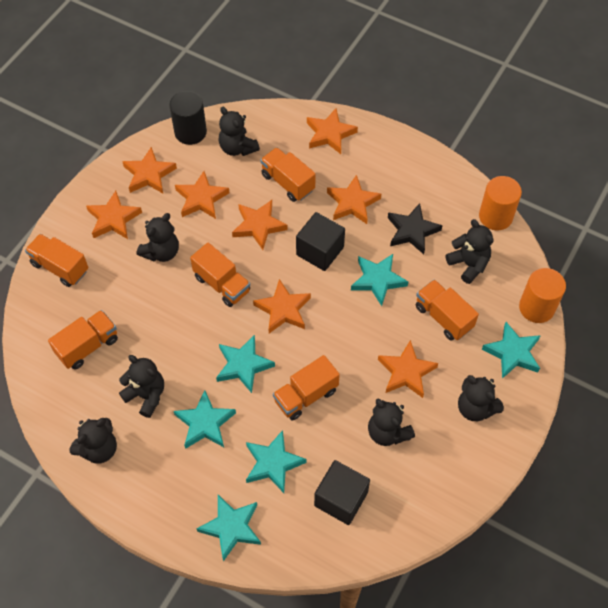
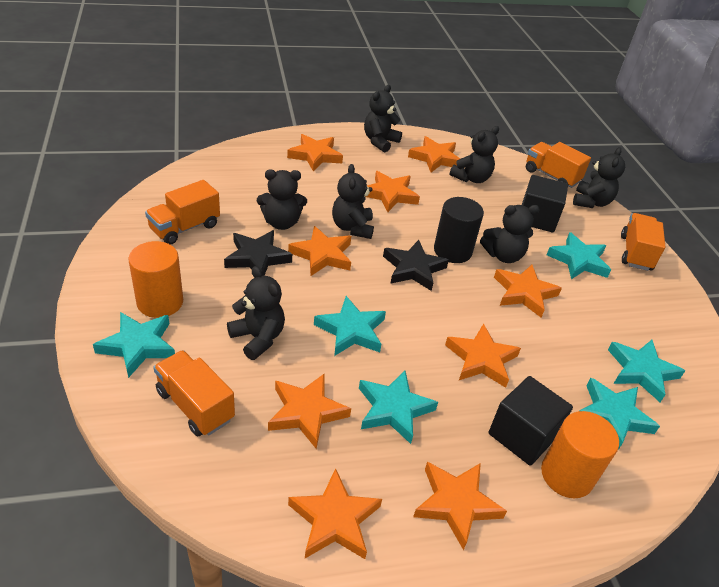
black star: 1 -> 2
orange star: 8 -> 9
orange truck: 6 -> 4

